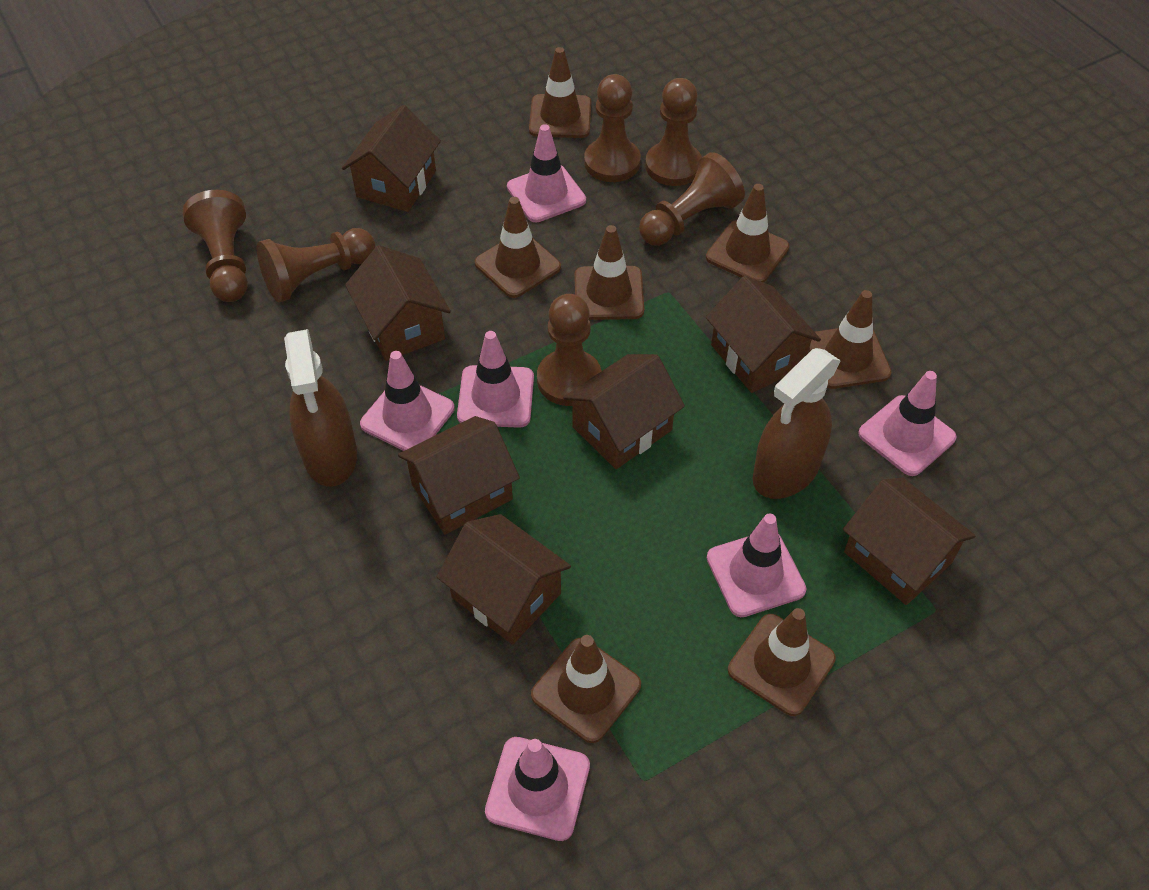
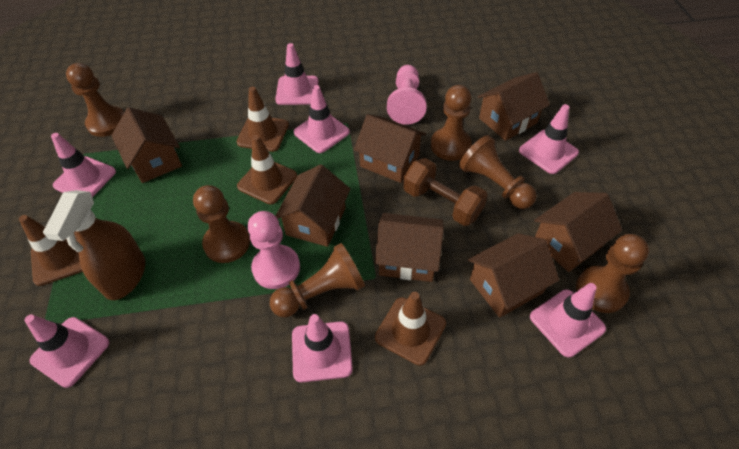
brown dumbbell: 0 -> 1
brown spray bottle: 2 -> 1
brown traffic cone: 7 -> 4
pink pawn: 0 -> 2
pink traffic cone: 6 -> 7

